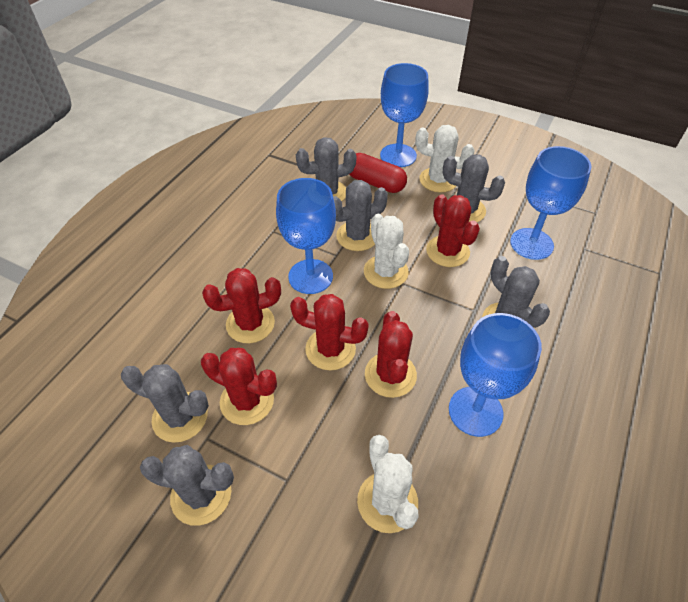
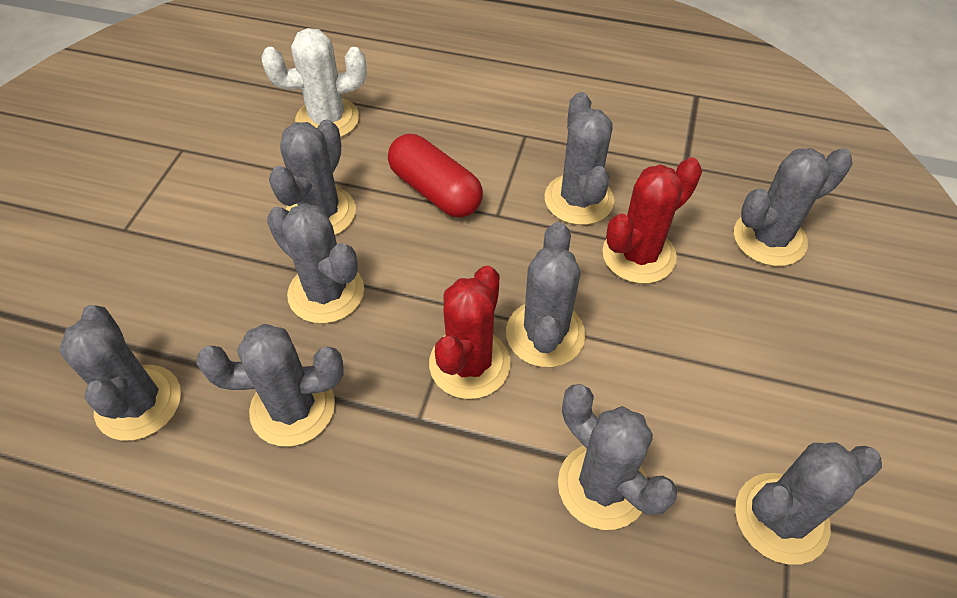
blue goblet: 4 -> 0
grey cactus: 6 -> 9
red cactus: 5 -> 2
white cactus: 3 -> 1

